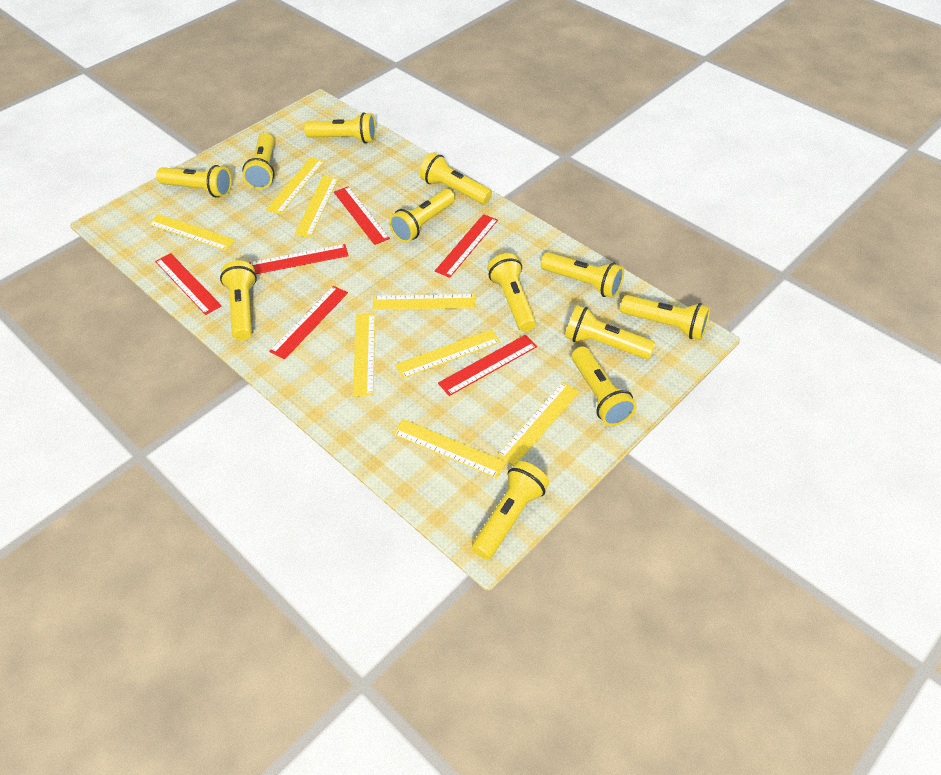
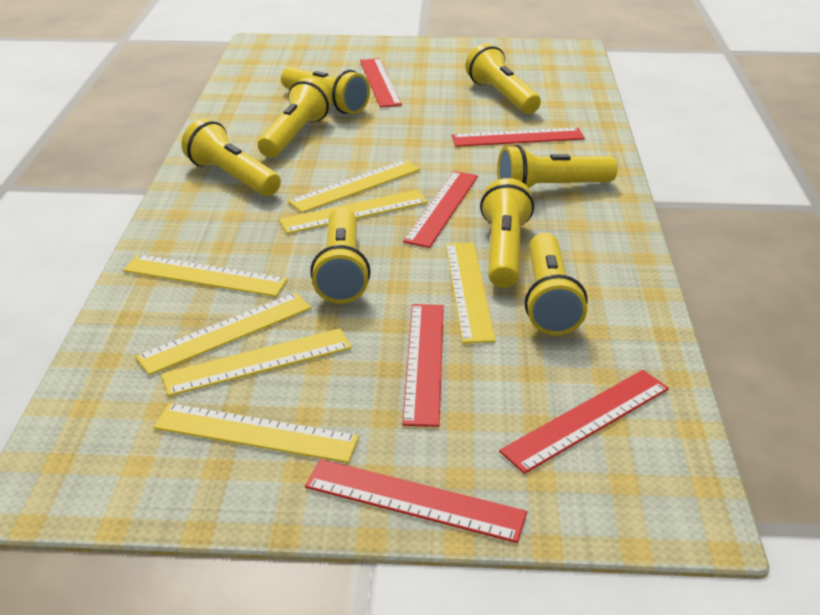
yellow flashlight: 12 -> 8
yellow ruler: 8 -> 7

